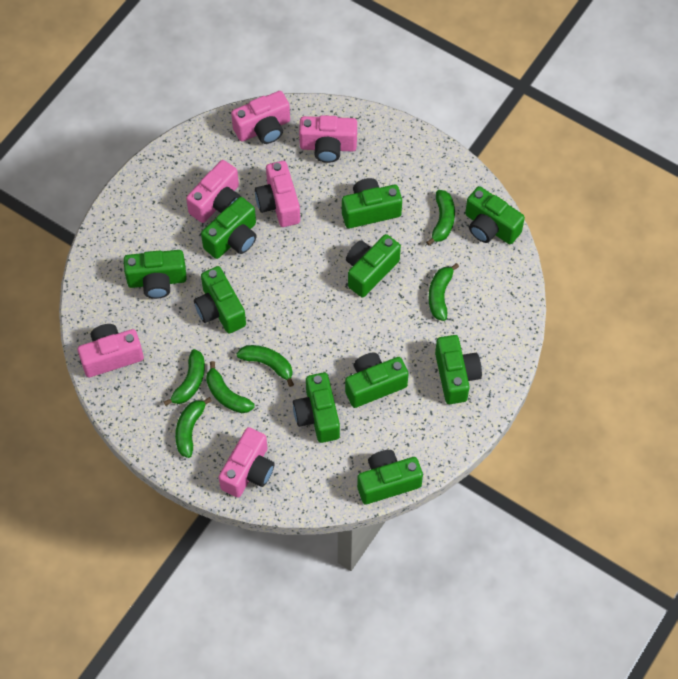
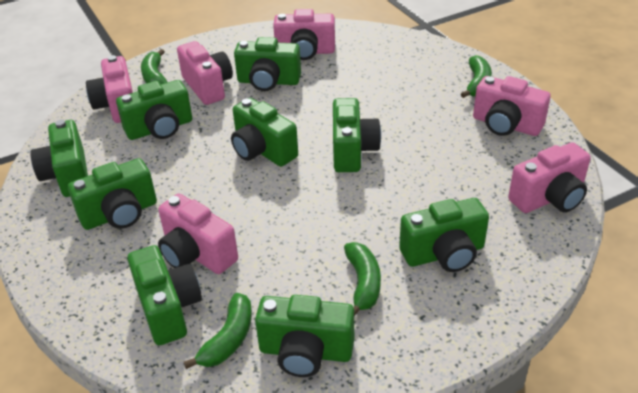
green banana: 6 -> 4
green camera: 10 -> 9

